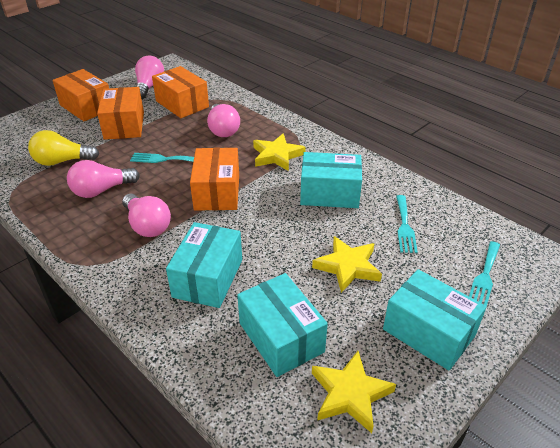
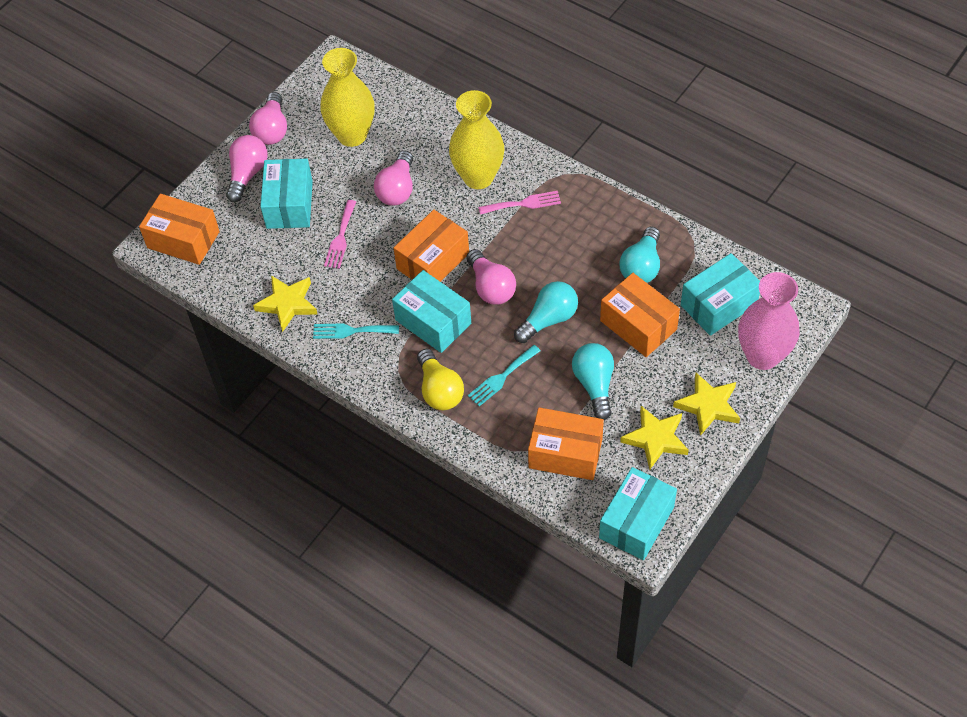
pink fork: 0 -> 2
pink vase: 0 -> 1
turquoise fork: 3 -> 2
turquoise light bulb: 0 -> 3
yellow vase: 0 -> 2

